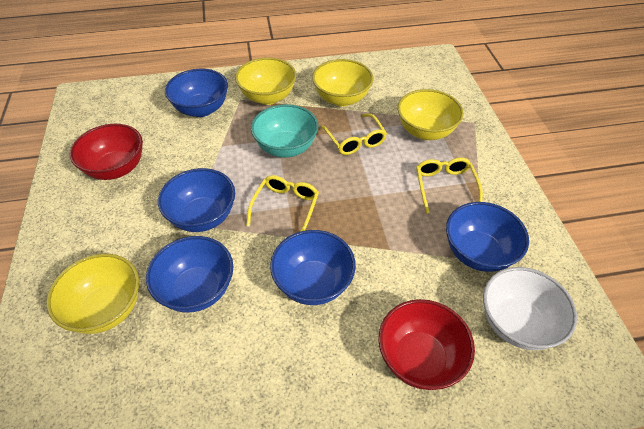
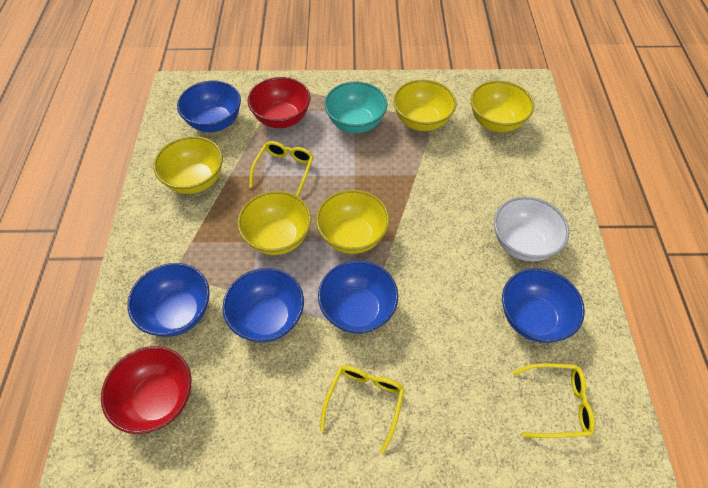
yellow bowl: 4 -> 5

